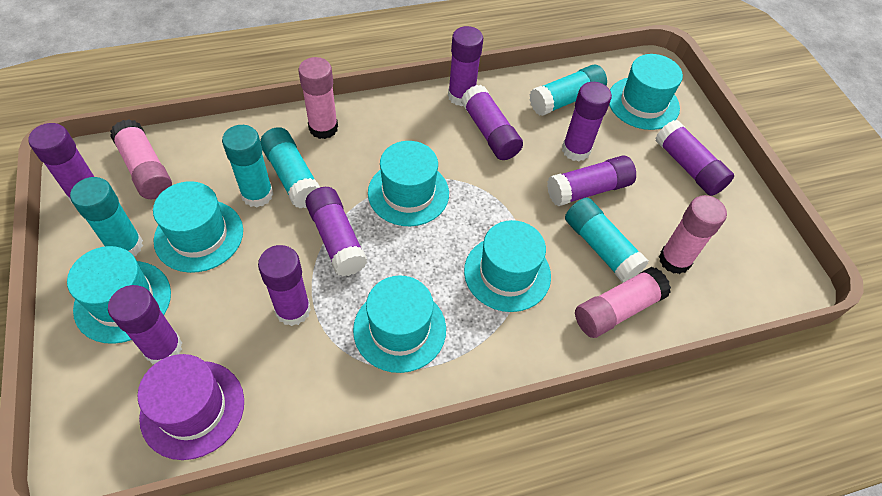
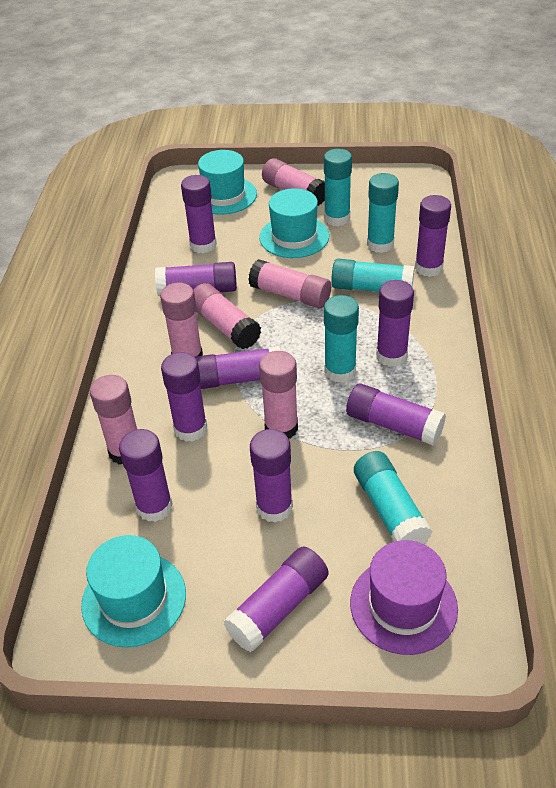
pink glue stick: 4 -> 6
purple glue stick: 9 -> 10
turquoise hat: 6 -> 3

